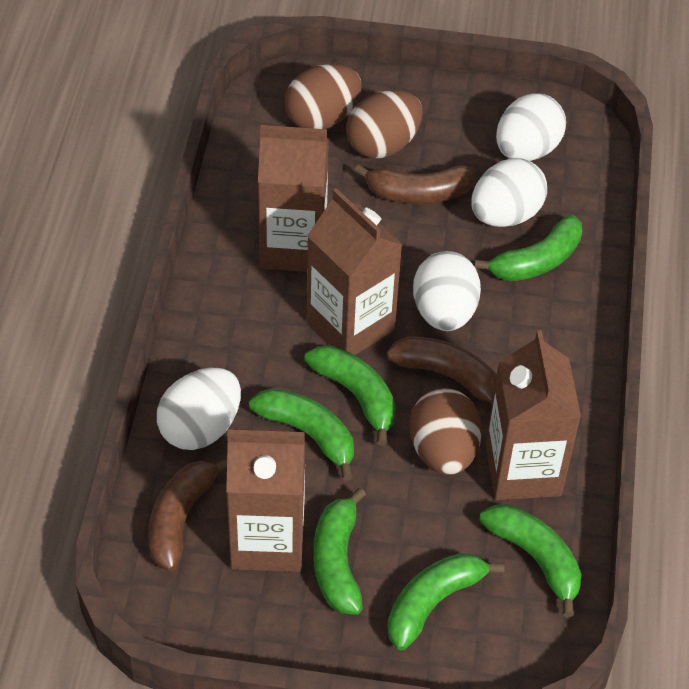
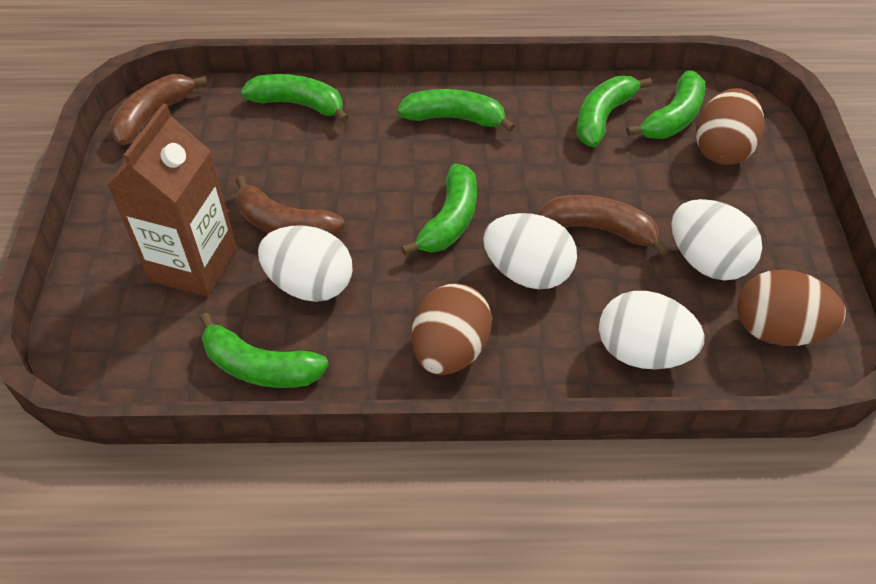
brown carton: 4 -> 1

